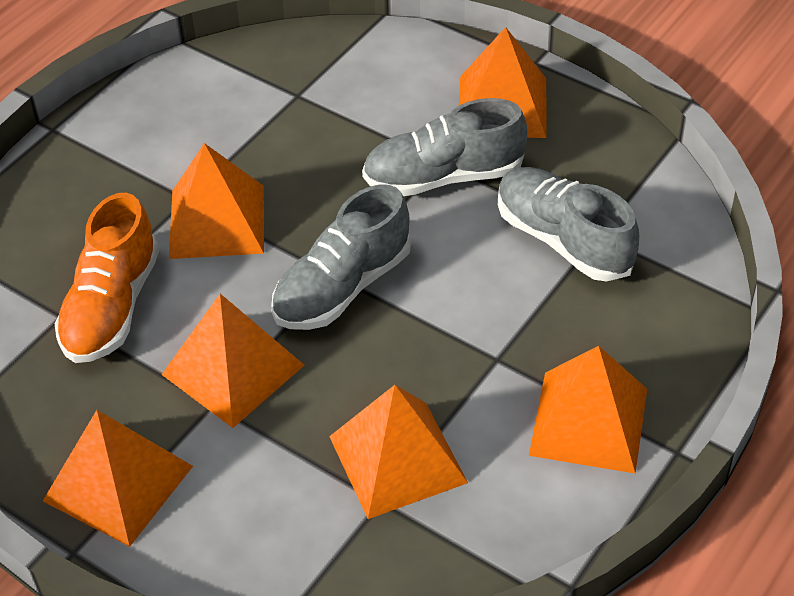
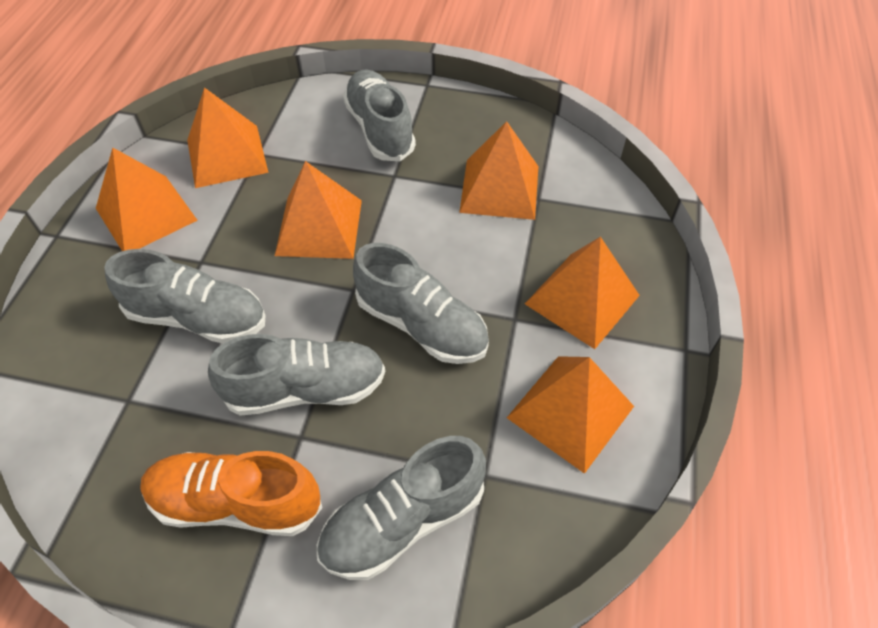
grey shoe: 3 -> 5

